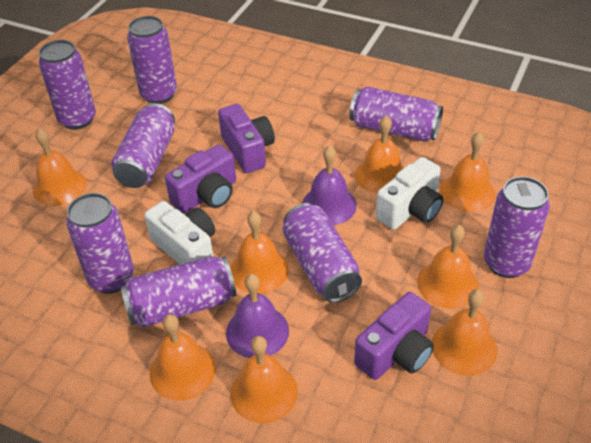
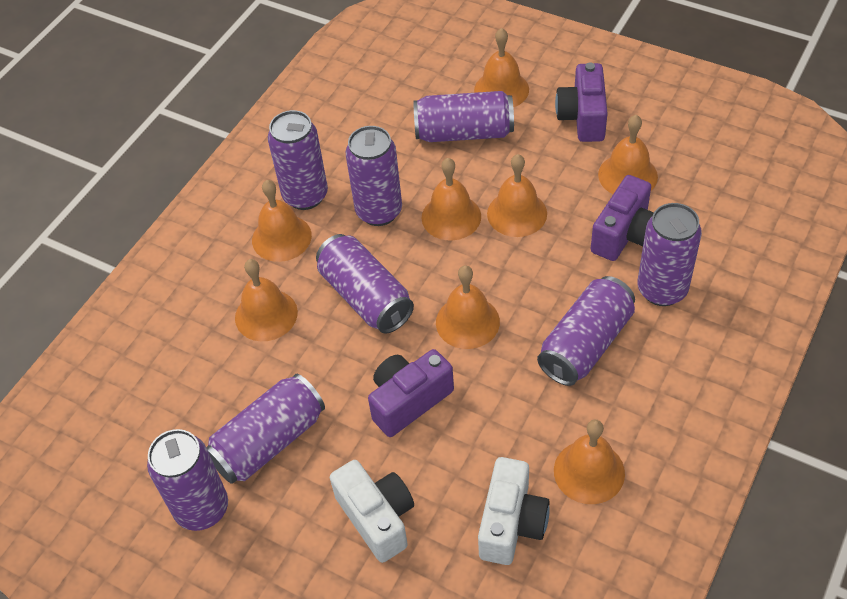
purple bell: 2 -> 0

